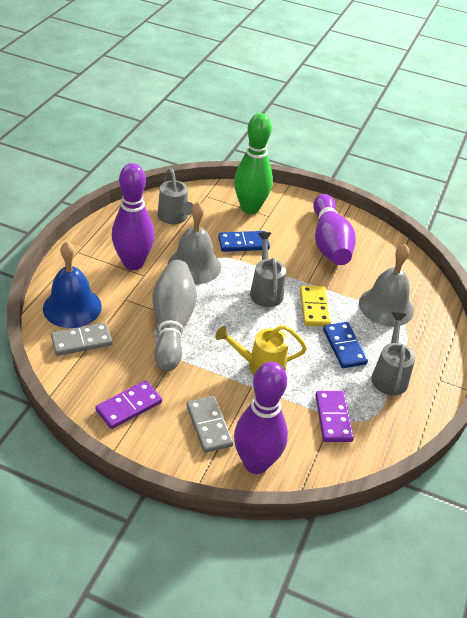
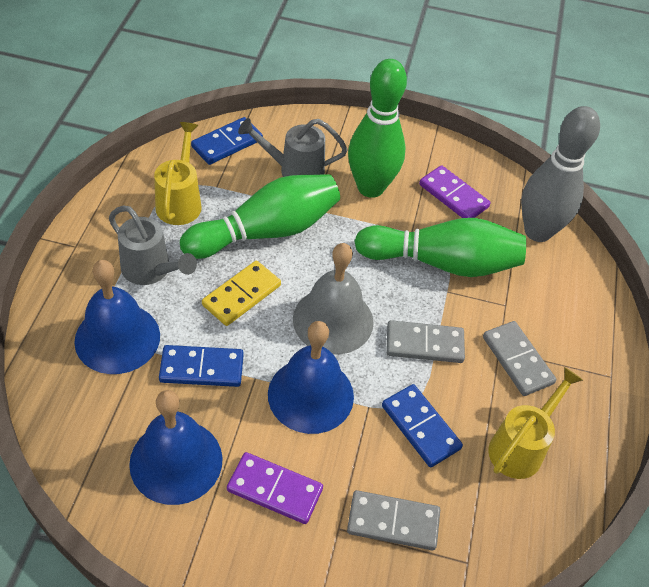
blue bell: 1 -> 3
blue domino: 2 -> 3
green bowling pin: 1 -> 3
grey bell: 2 -> 1
grey domino: 2 -> 3
grey watering can: 3 -> 2
purple bowling pin: 3 -> 0
yellow watering can: 1 -> 2

